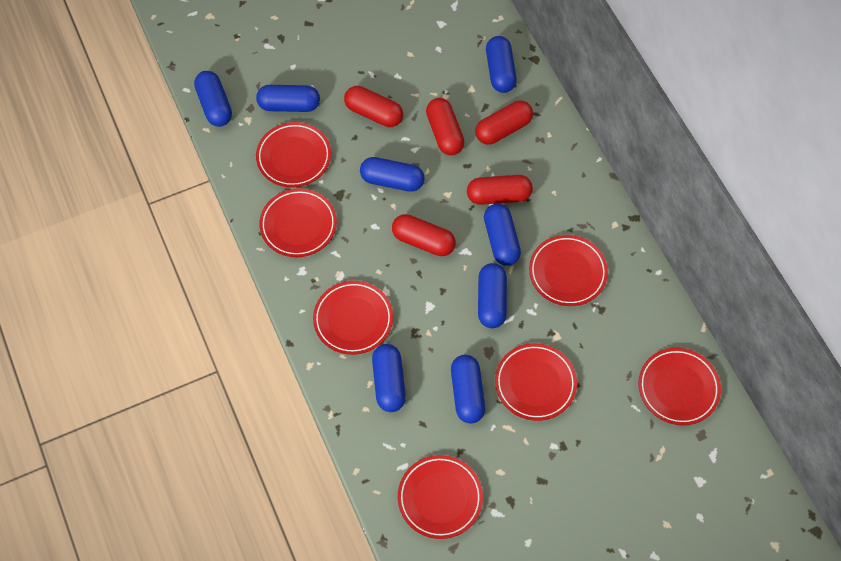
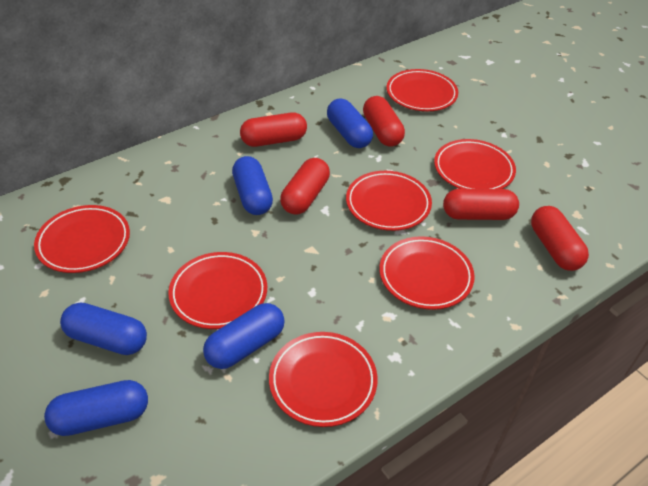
blue capsule: 8 -> 5

